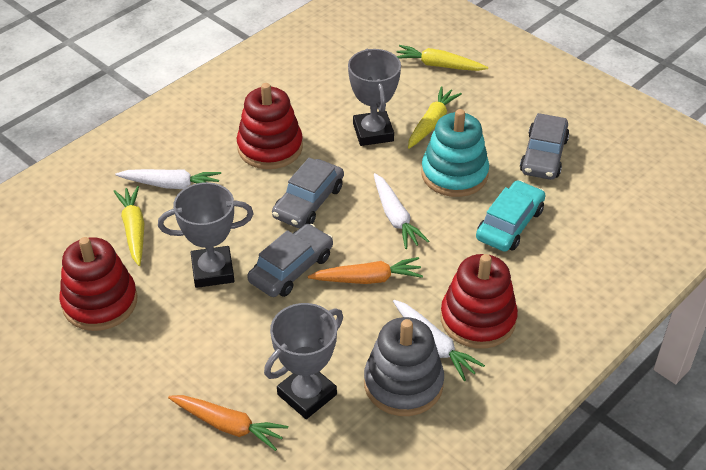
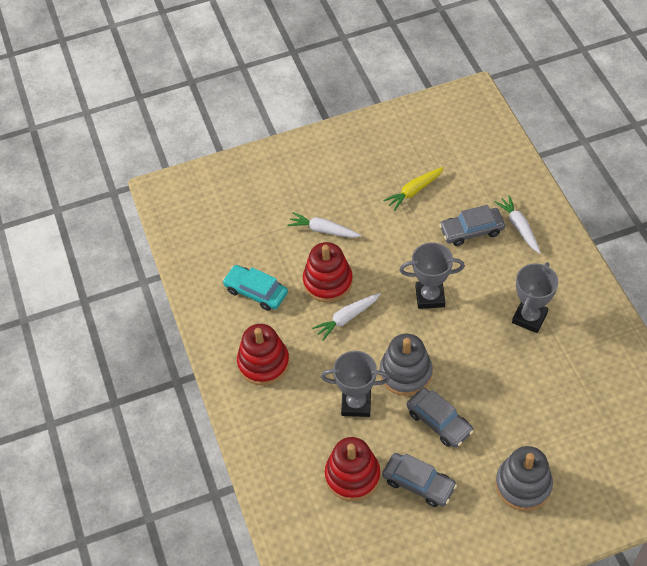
grey stacking toy: 1 -> 2
orange carrot: 2 -> 0
turquoise stacking toy: 1 -> 0
yellow carrot: 3 -> 1

